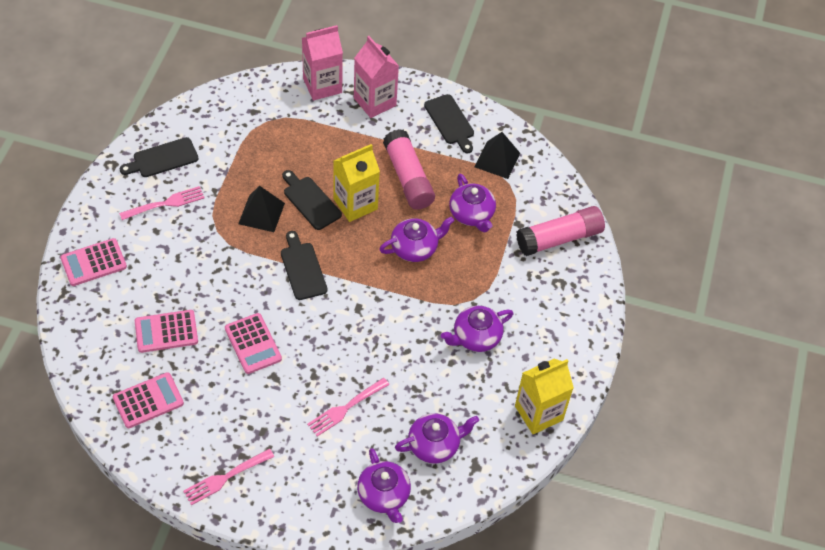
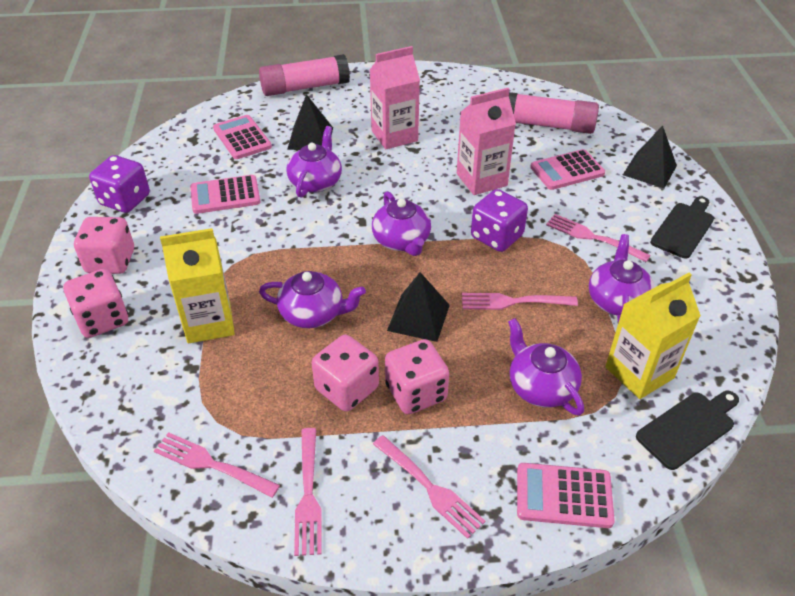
black cutting board: 4 -> 2
black pyramid: 2 -> 3
pink dice: 0 -> 4
pink fork: 3 -> 5
purple dice: 0 -> 2

